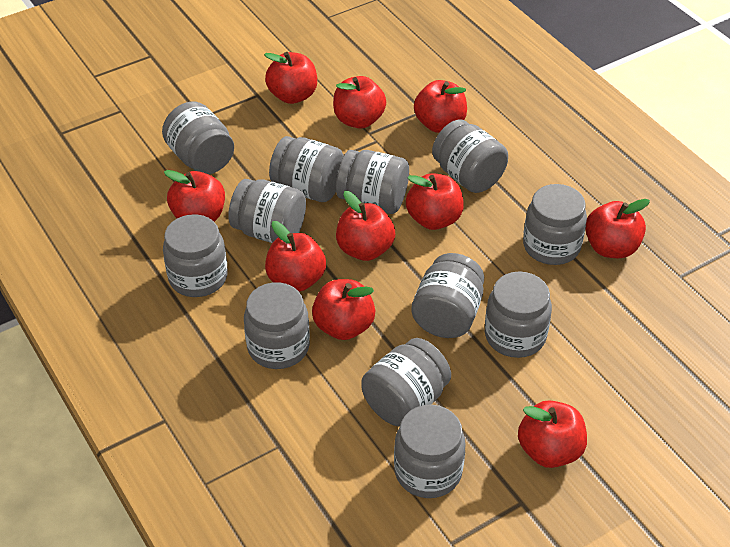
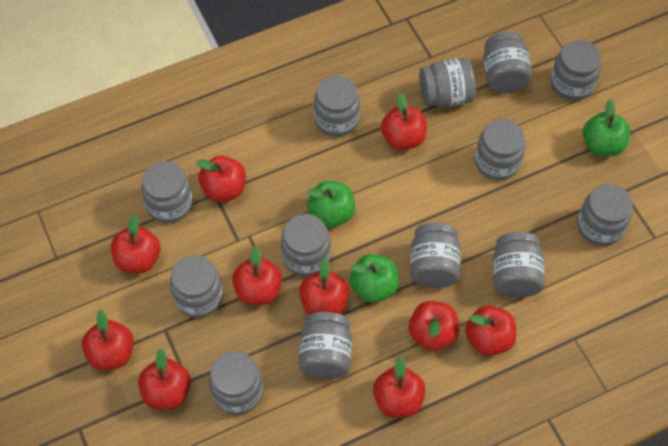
green apple: 0 -> 3
grey jar: 12 -> 13

